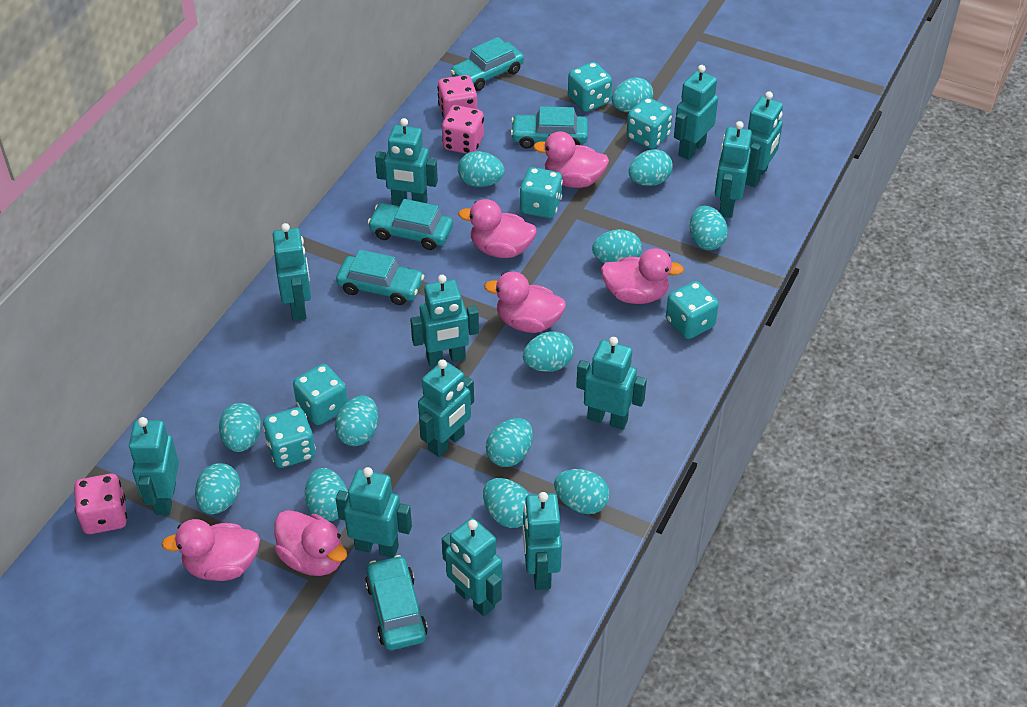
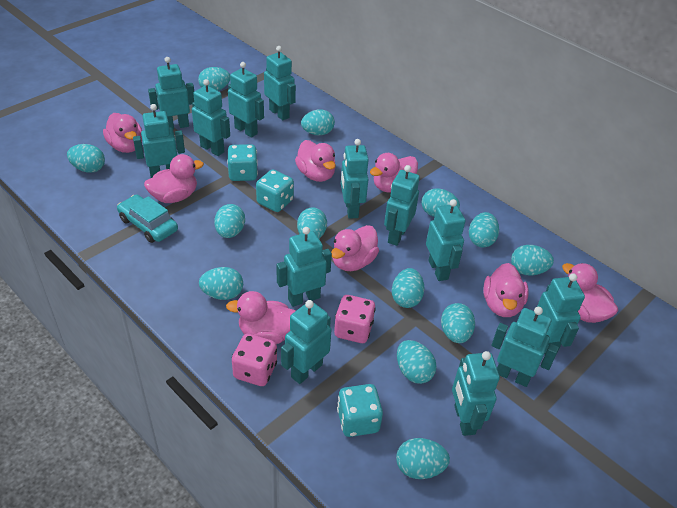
pink dice: 3 -> 2
pink duck: 6 -> 8
turquoise car: 5 -> 1
turquoise dice: 6 -> 3
turquoise robot: 12 -> 13

